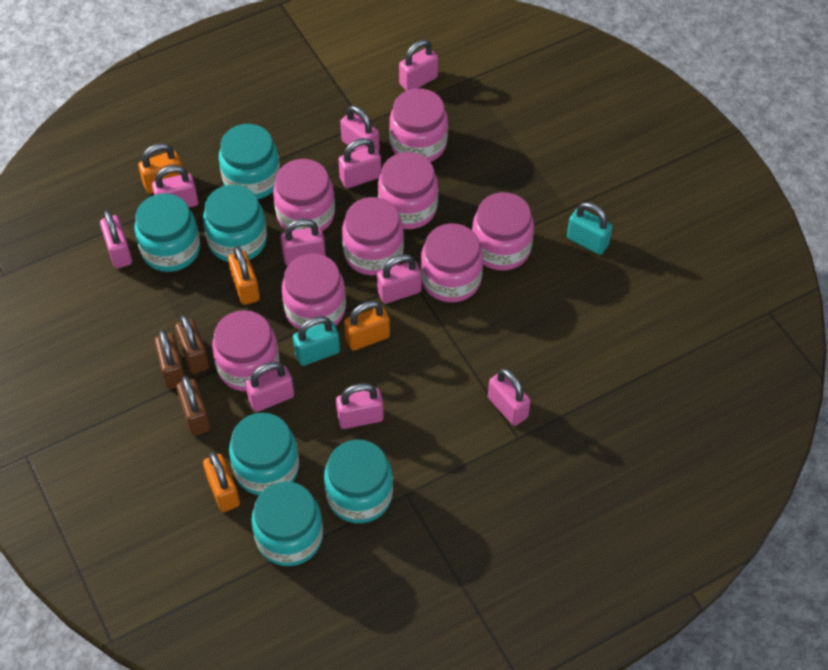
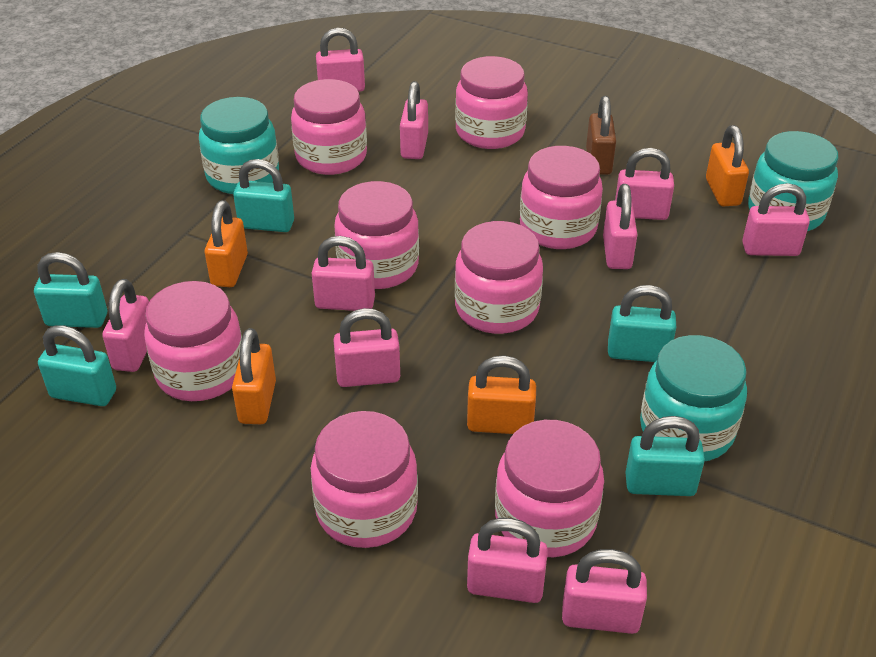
brown padlock: 3 -> 1
turquoise jar: 6 -> 3
turquoise padlock: 2 -> 5

